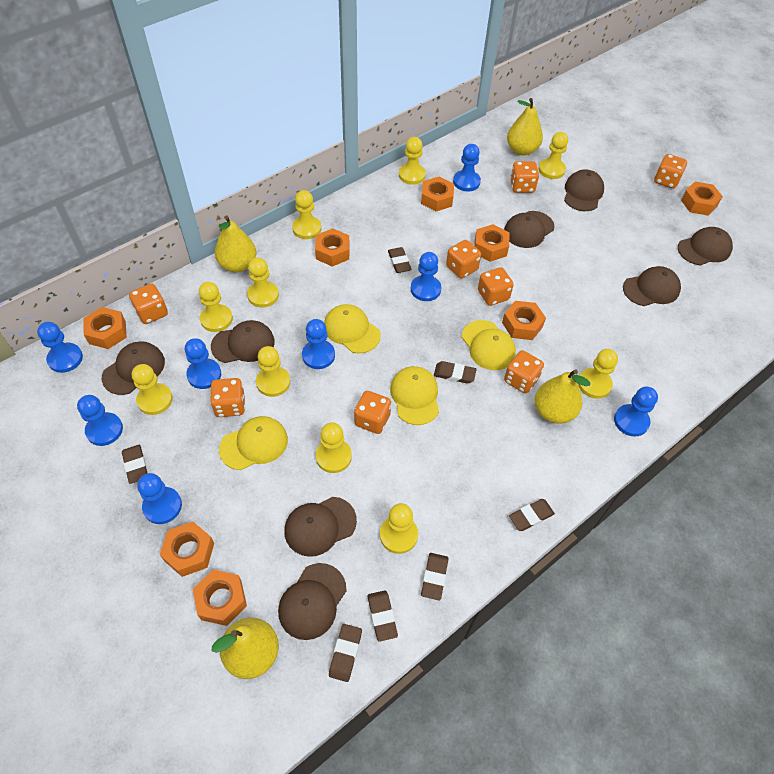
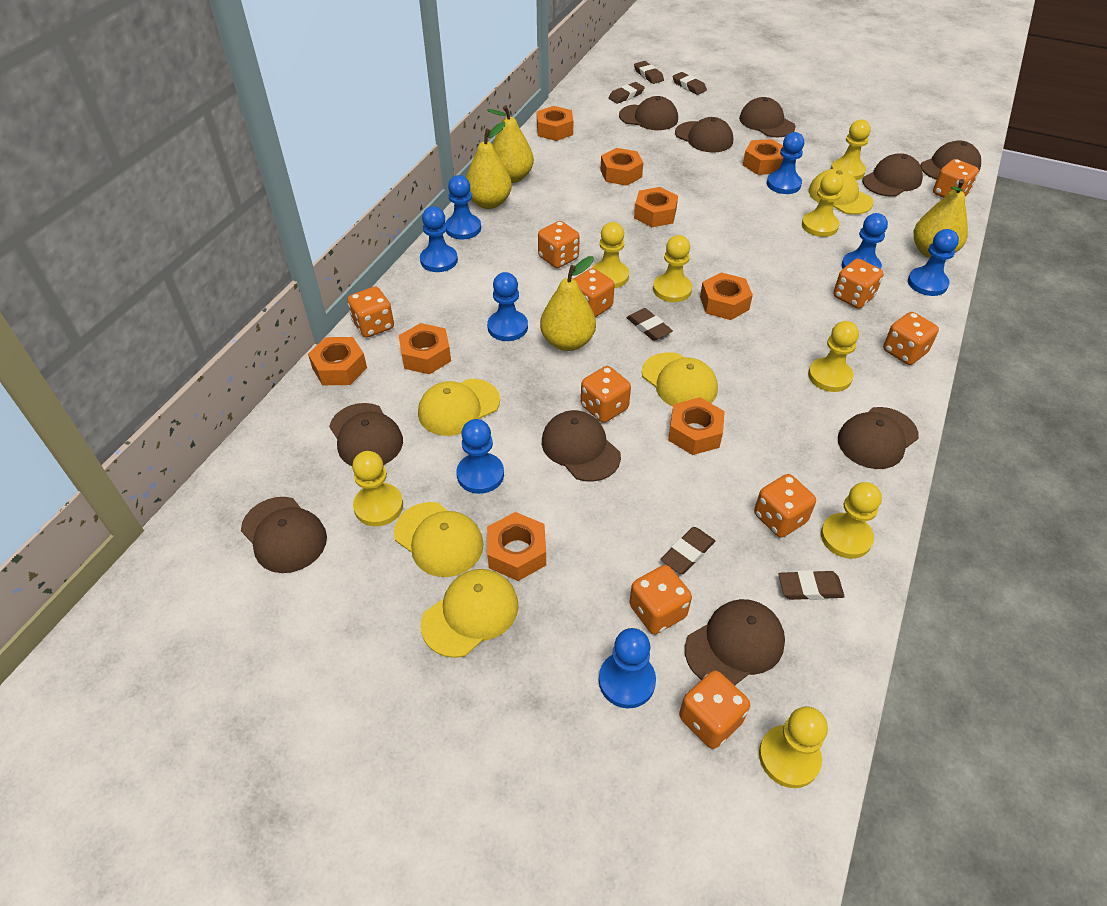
brown cap: 8 -> 10
brown eraser: 7 -> 6
orange dice: 8 -> 10
orange nut: 8 -> 9
yellow cap: 4 -> 5
yellow pawn: 10 -> 8

